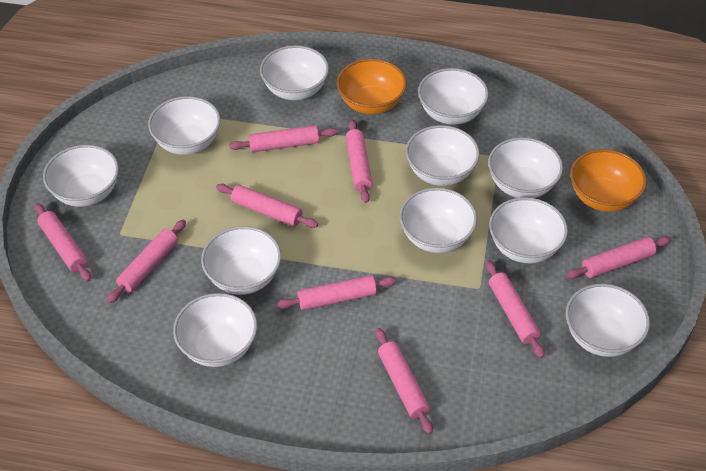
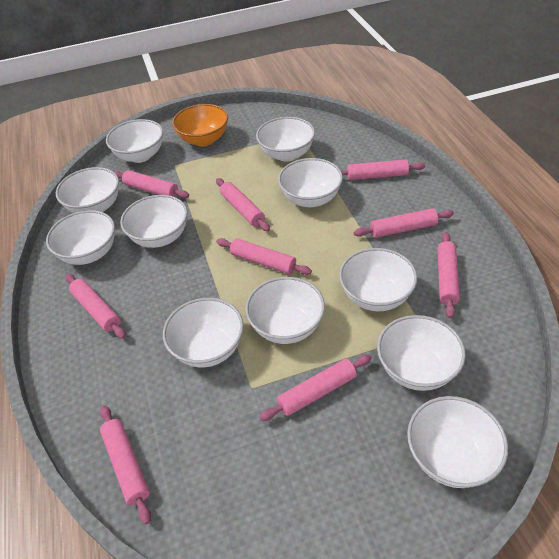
orange bowl: 2 -> 1

